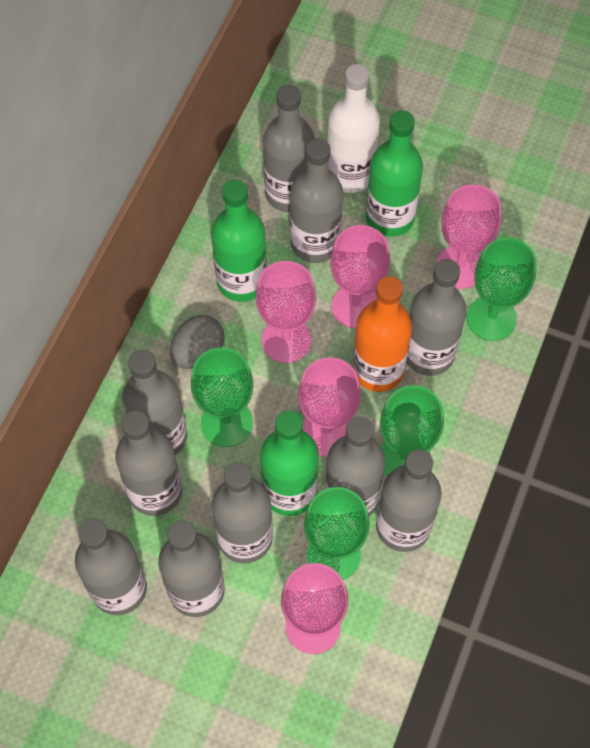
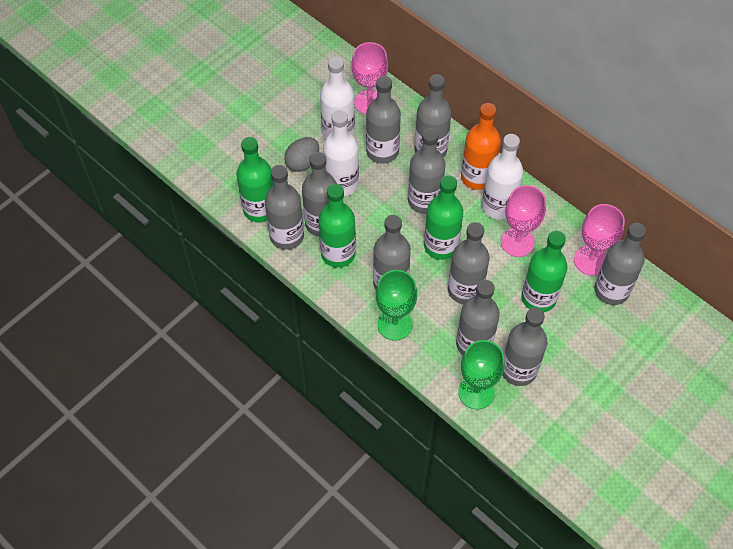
green bottle: 3 -> 4
green goblet: 4 -> 2
pink goblet: 5 -> 3
white bottle: 1 -> 3

